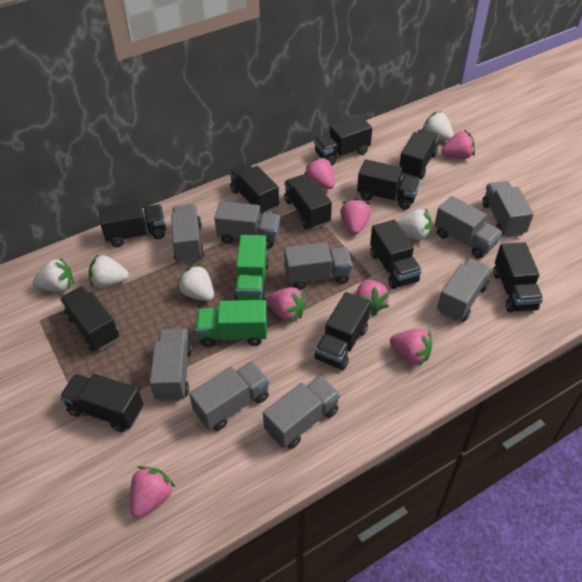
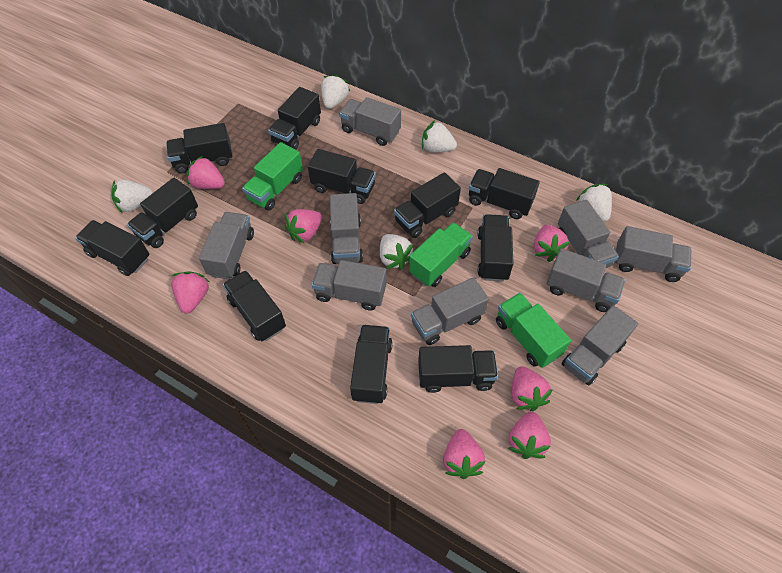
green truck: 2 -> 3

